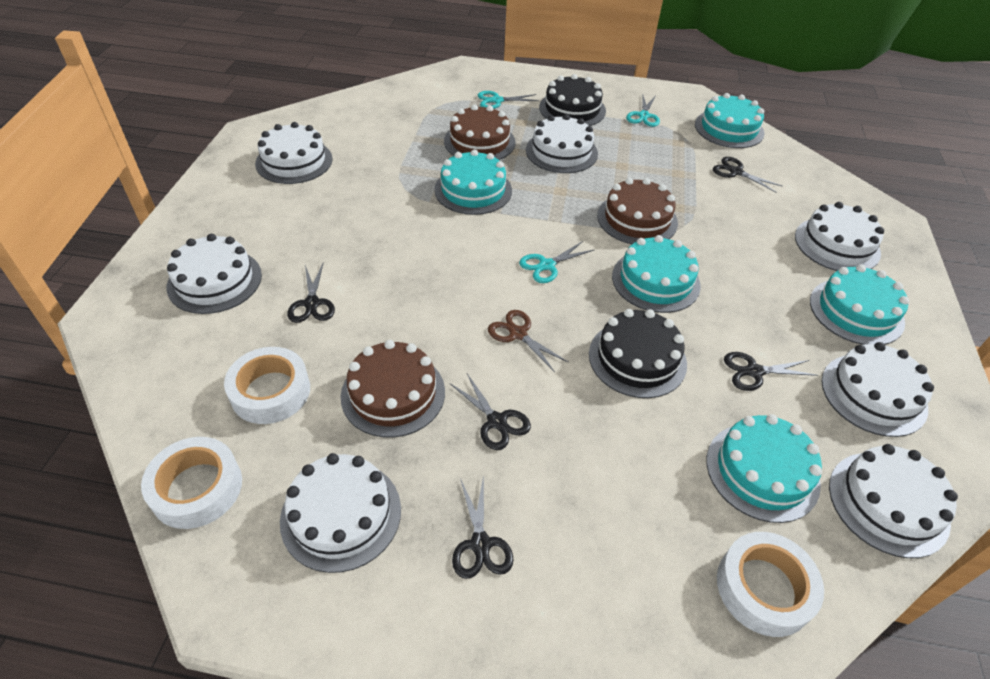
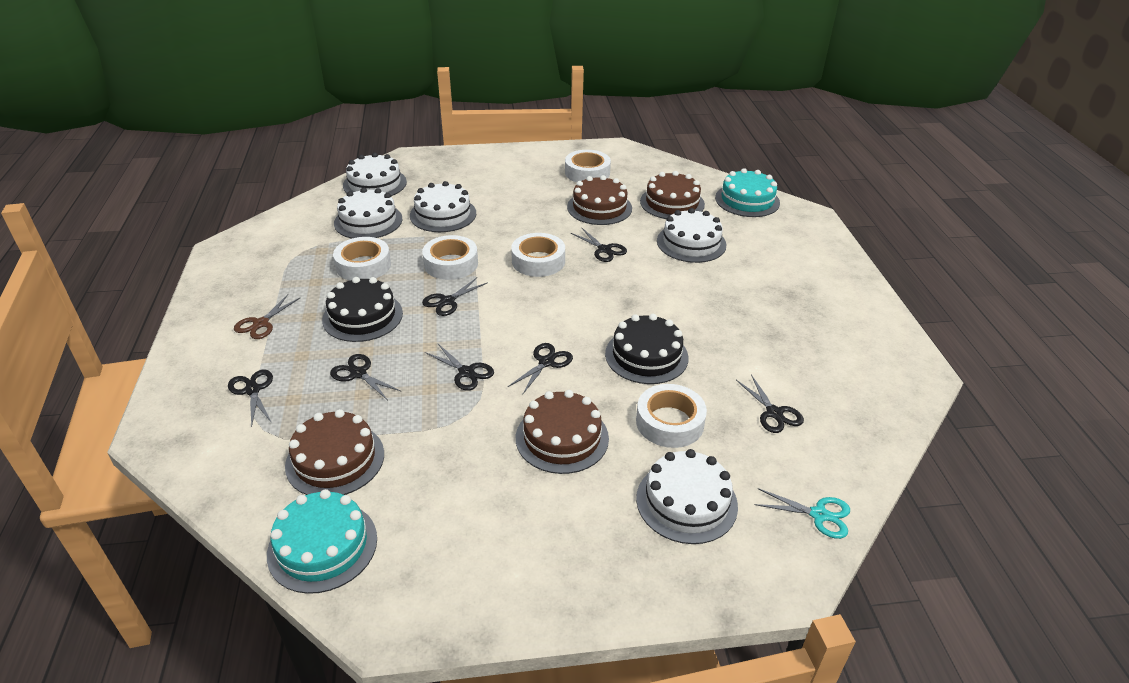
black scissors: 5 -> 7
brown cake: 3 -> 4
turquoise cake: 5 -> 2
turquoise scissors: 3 -> 1
white cake: 7 -> 5
white tape: 3 -> 5

